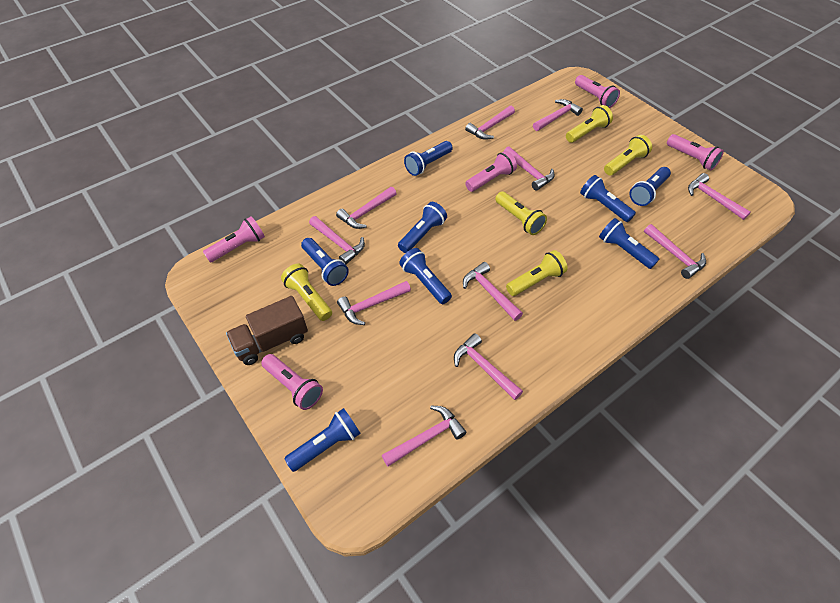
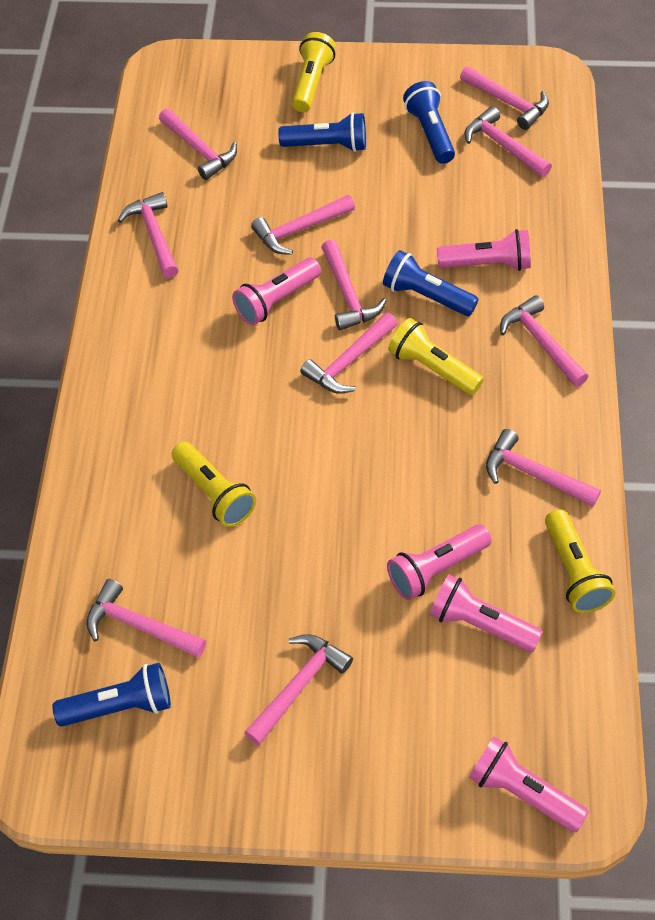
blue flashlight: 8 -> 4
brown truck: 1 -> 0
yellow flashlight: 5 -> 4

